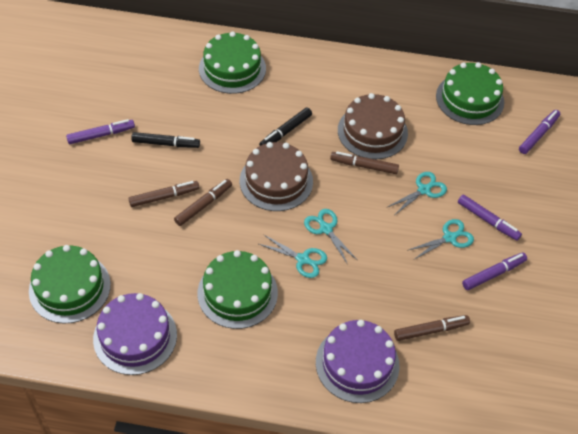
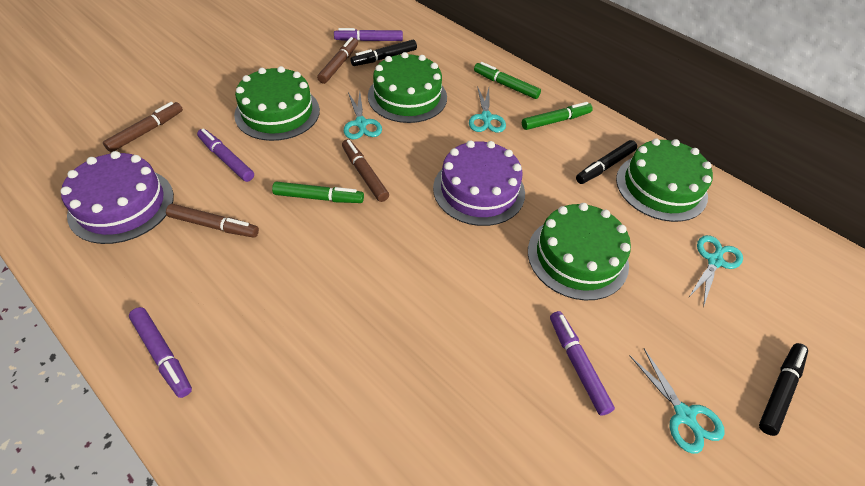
black marker: 2 -> 3
brown cake: 2 -> 0
green marker: 0 -> 3

